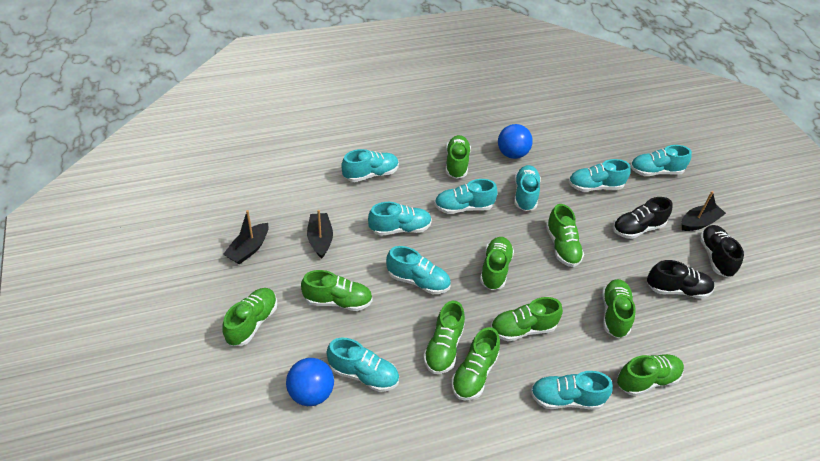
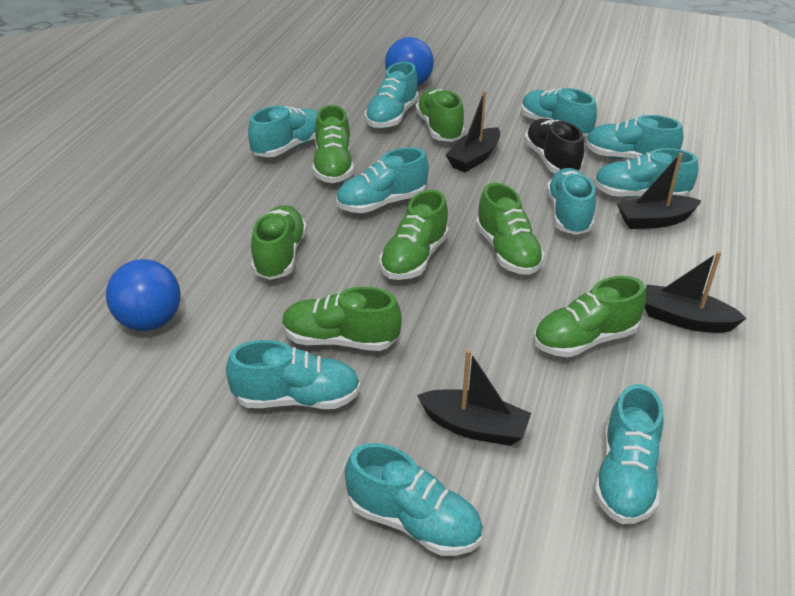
black boat: 3 -> 4
black shoe: 3 -> 1
green shoe: 10 -> 7
turquoise shoe: 9 -> 10

